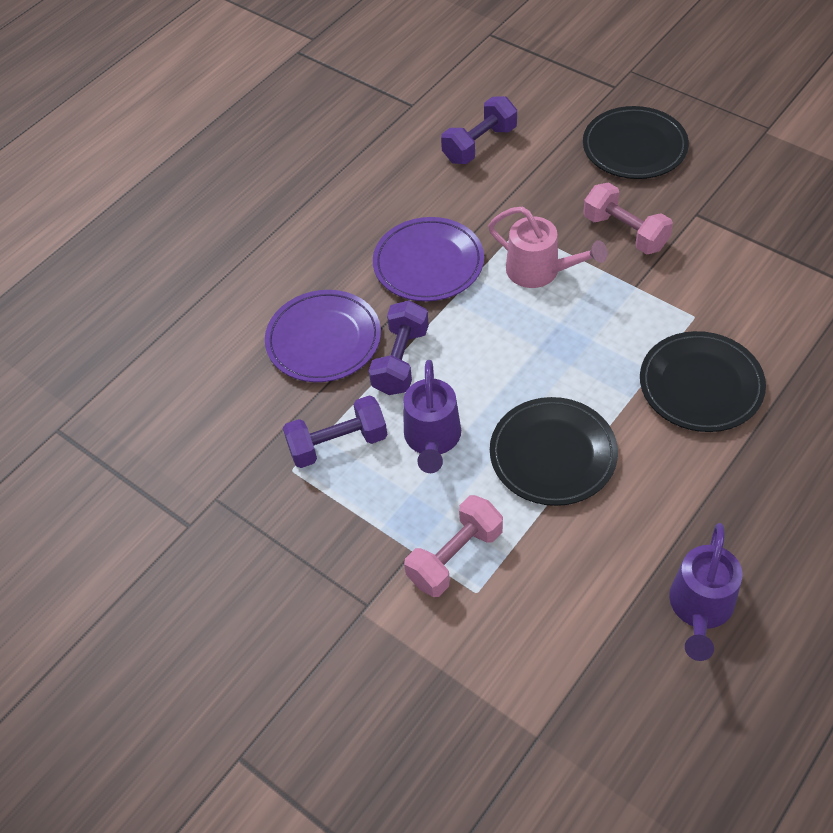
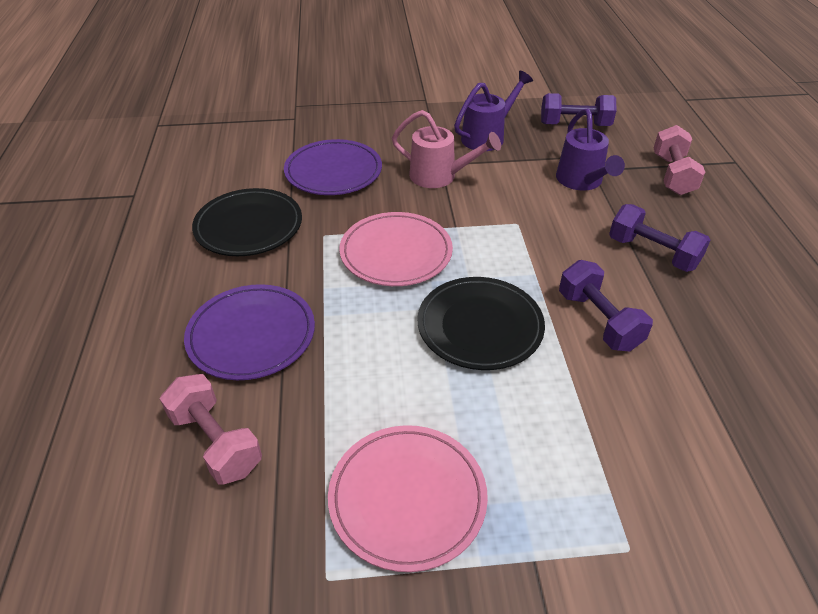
black plate: 3 -> 2
pink plate: 0 -> 2

